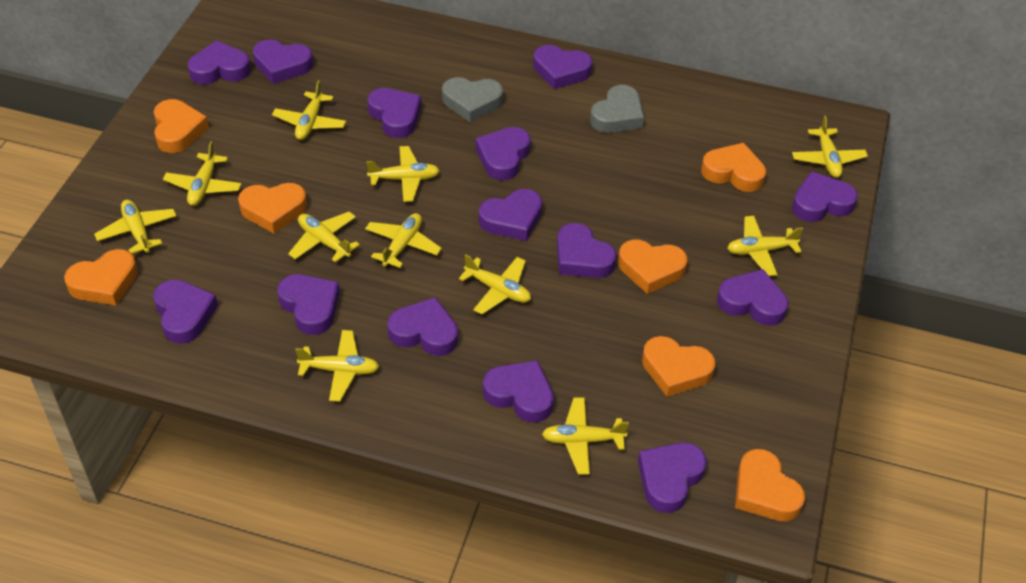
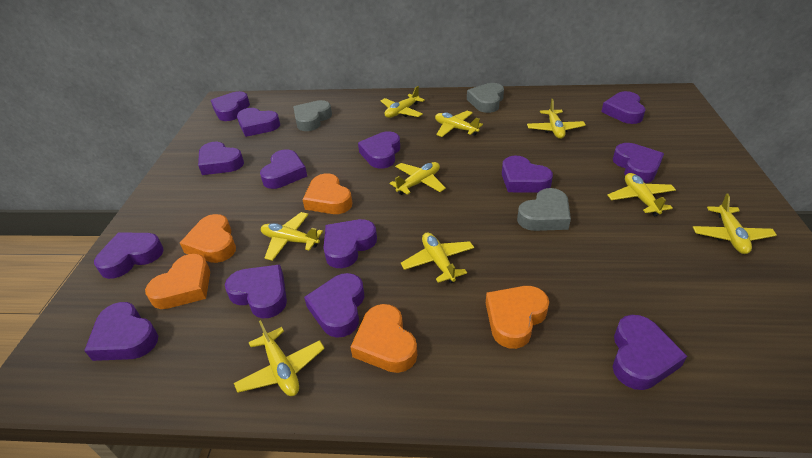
grey heart: 2 -> 3
orange heart: 7 -> 5
yellow plane: 11 -> 9

